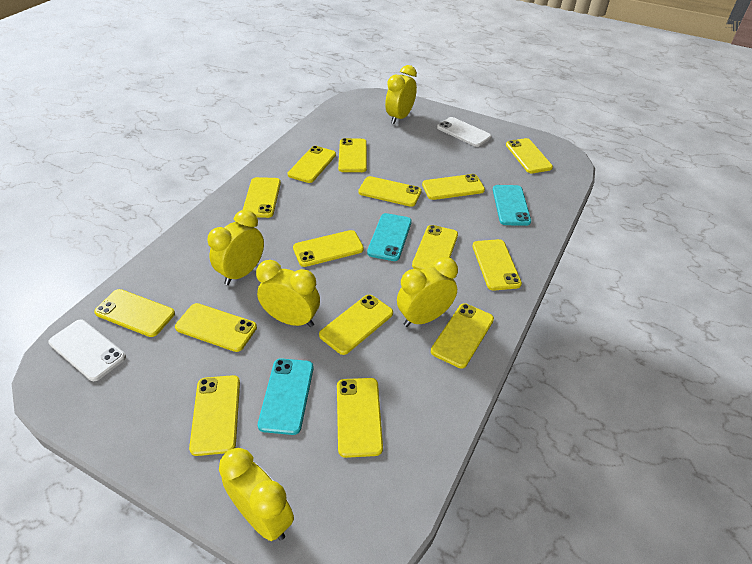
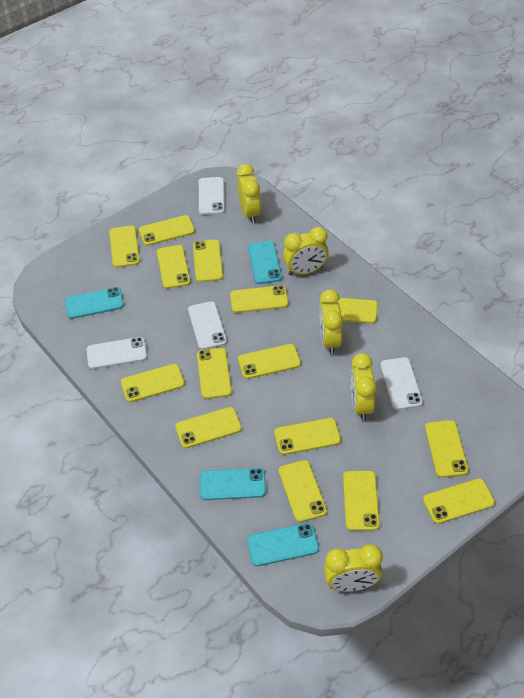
turquoise phone: 3 -> 4
white phone: 2 -> 4

